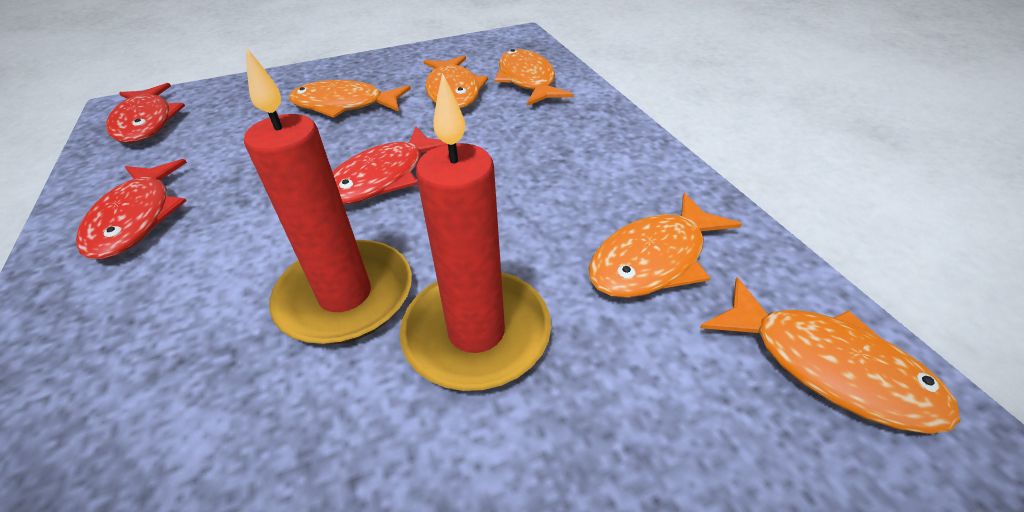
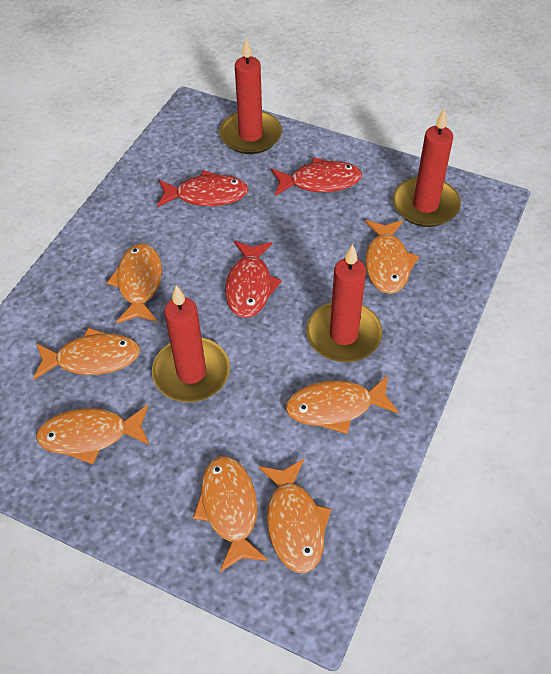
orange fish: 5 -> 7
red candle: 2 -> 4

